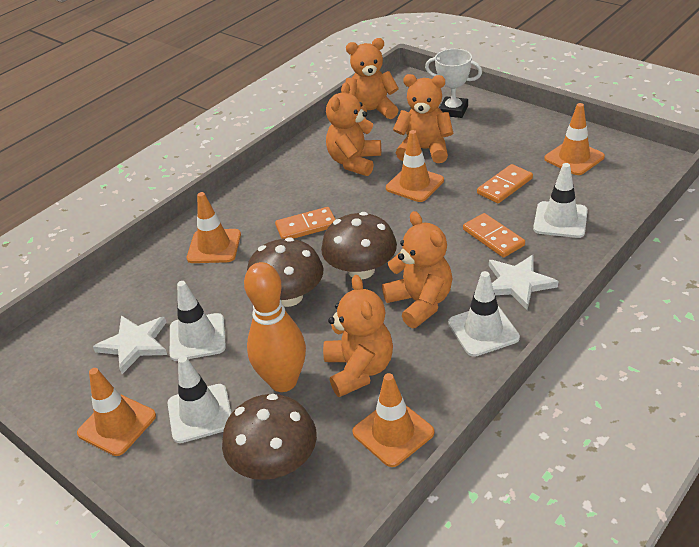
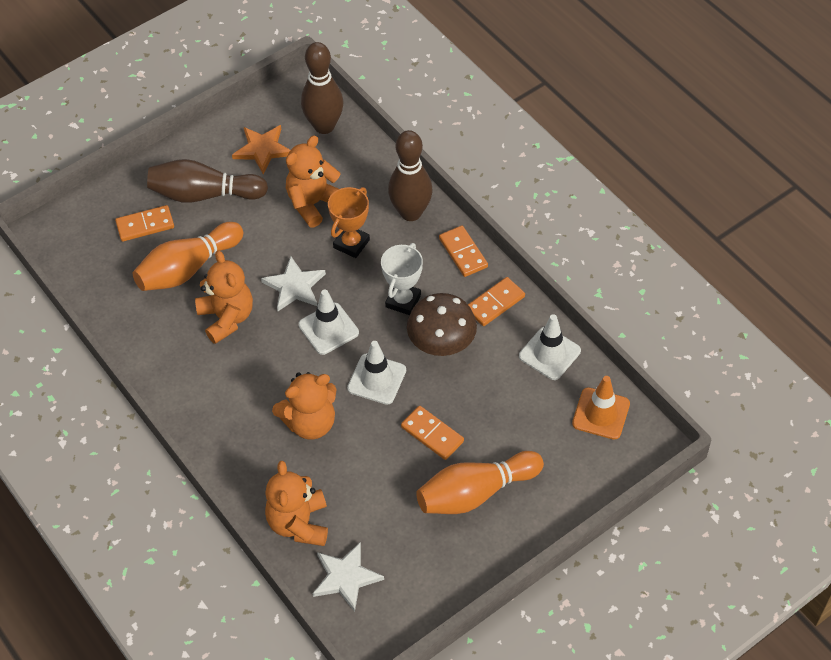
brown bowling pin: 0 -> 3
brown mushroom: 3 -> 1
orange bowling pin: 1 -> 2
orange domino: 3 -> 4
orange star: 0 -> 1
orange teddy bear: 5 -> 4
orange traffic cone: 5 -> 1
orange trophy: 0 -> 1
white traffic cone: 4 -> 3

